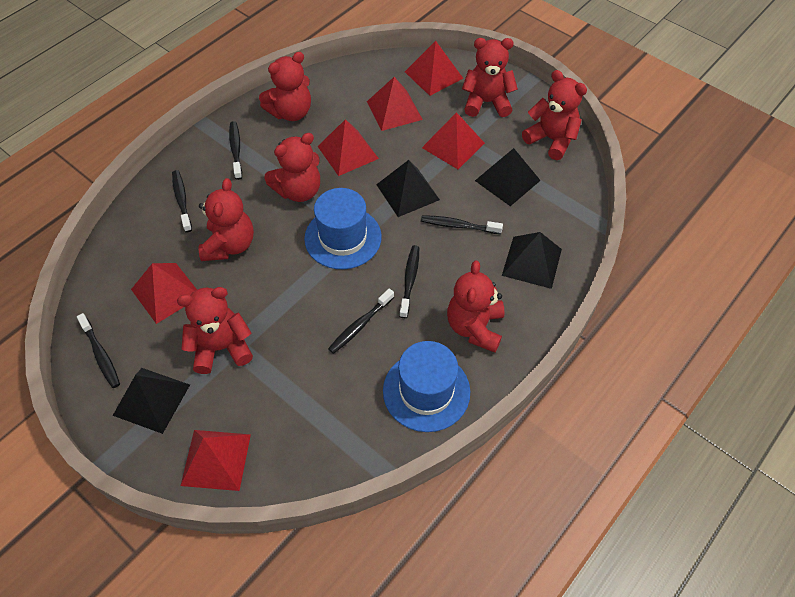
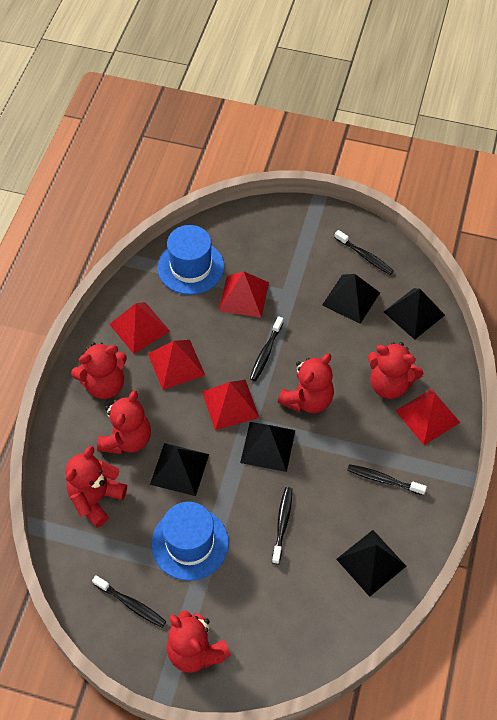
black pyramid: 4 -> 5
black toothbrush: 6 -> 5
red pyramid: 6 -> 5
red teddy bear: 7 -> 6

